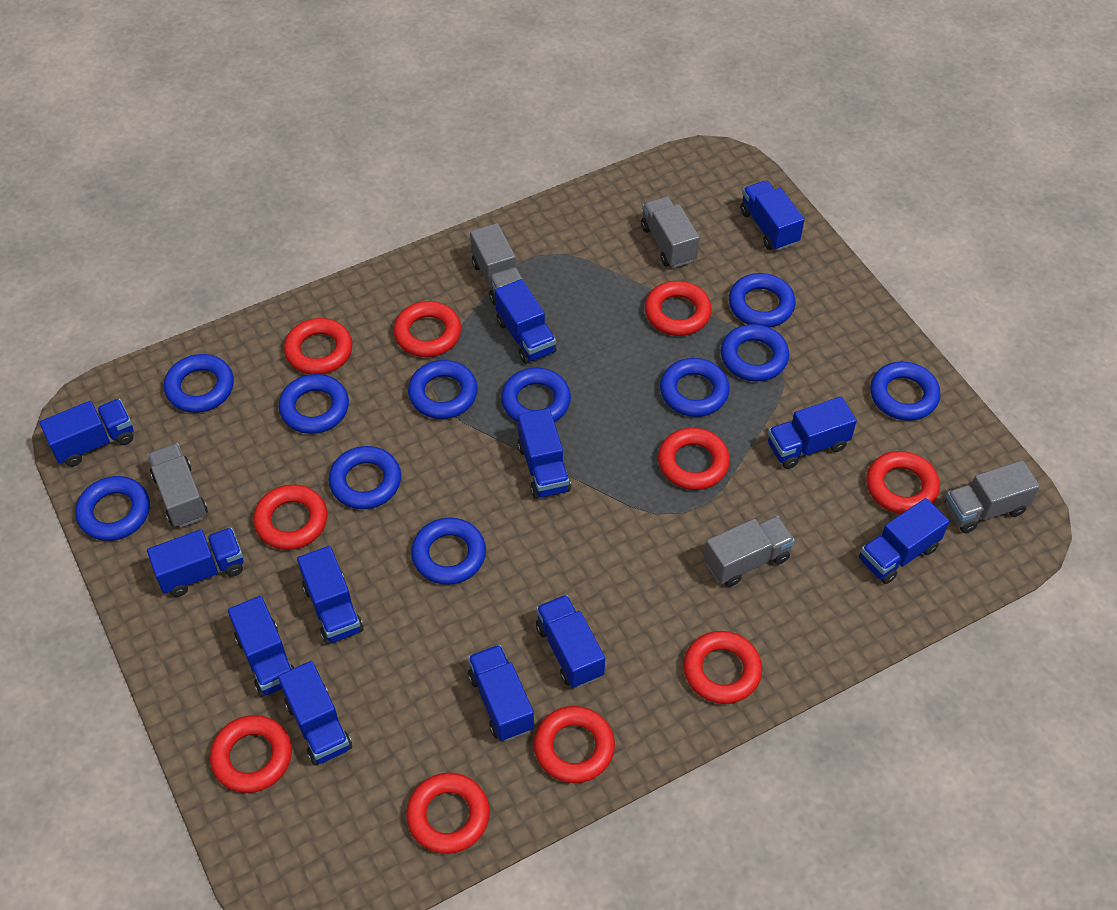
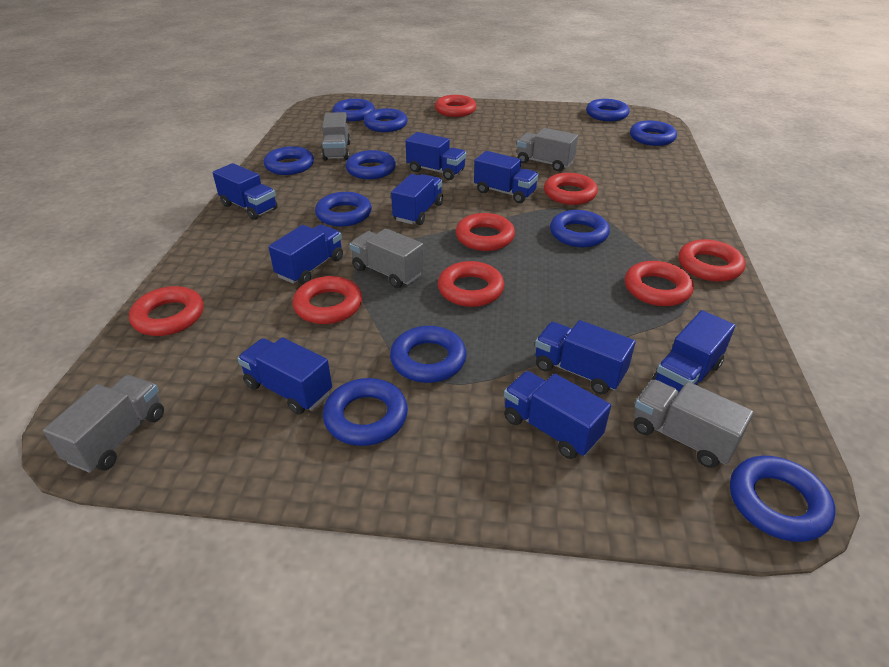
blue truck: 12 -> 9
red ring: 10 -> 8

